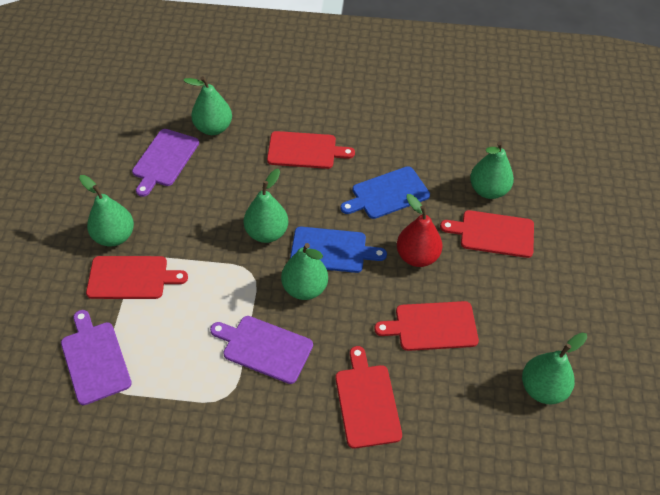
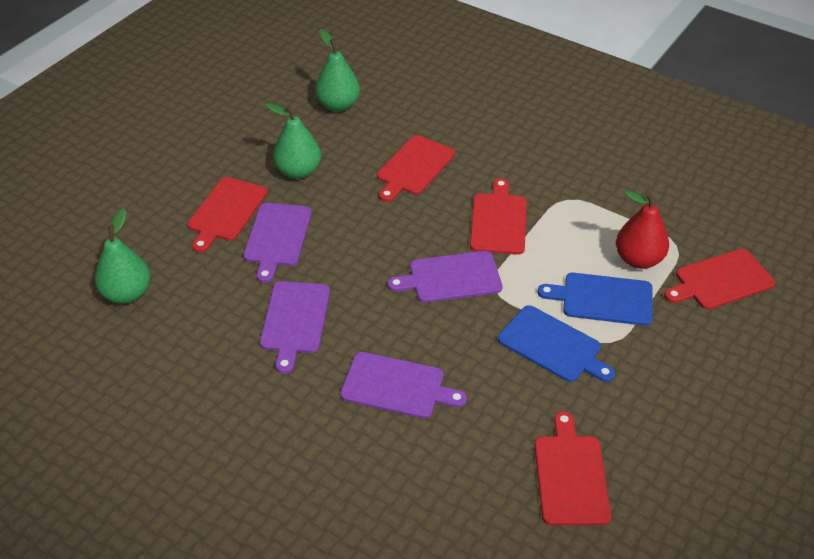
green pear: 6 -> 3
purple cutting board: 3 -> 4

